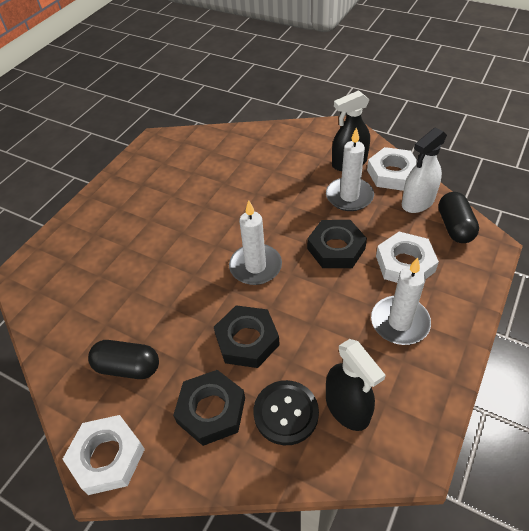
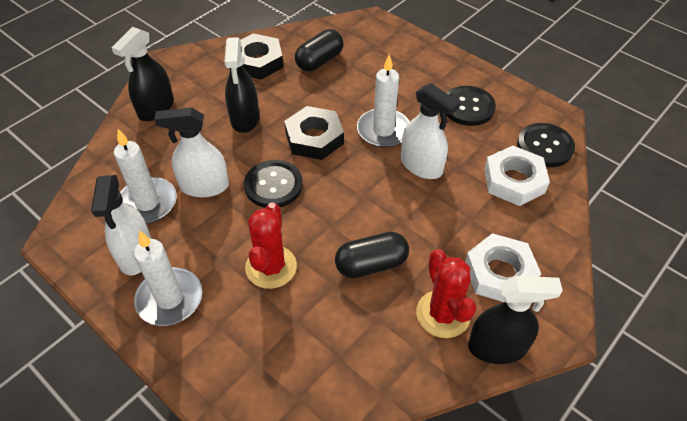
black button: 1 -> 3
black nut: 3 -> 2
black spray bottle: 2 -> 3
red cactus: 0 -> 2
white nut: 3 -> 2
white spray bottle: 1 -> 3

